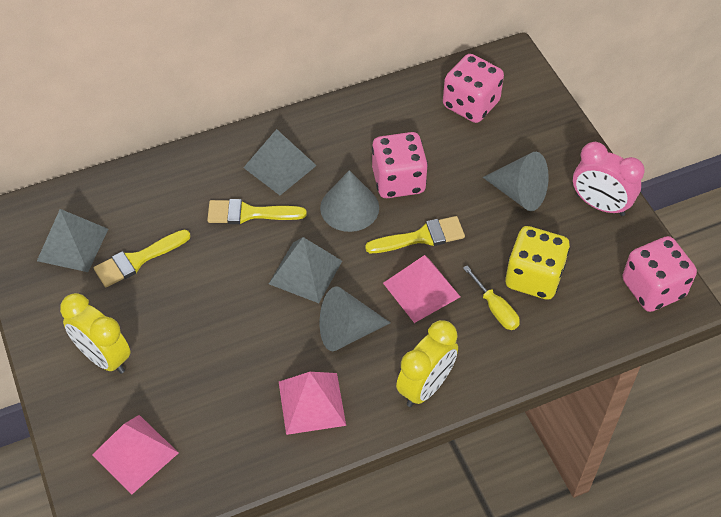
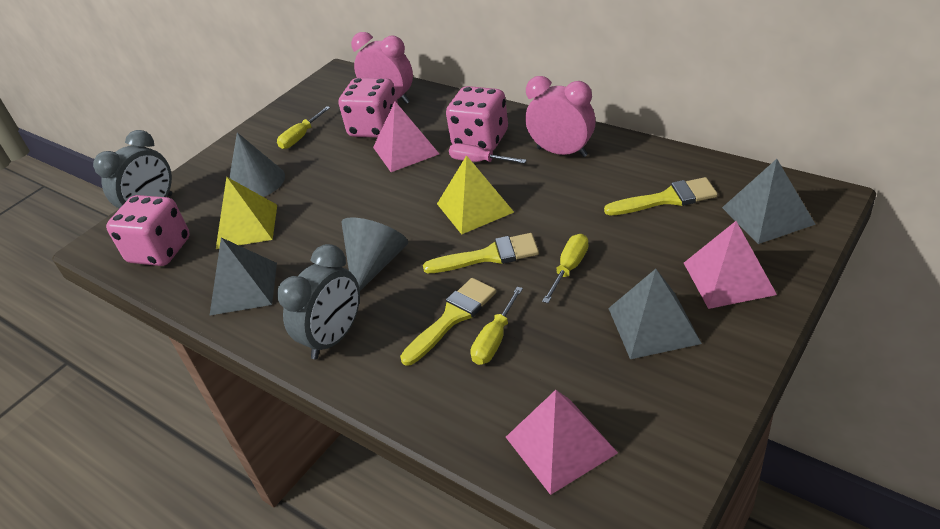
grey clock: 0 -> 2
grey cone: 3 -> 2
pink clock: 1 -> 2
pink screwdriver: 0 -> 1
yellow clock: 2 -> 0
yellow dice: 1 -> 0
yellow pyramid: 0 -> 2
yellow screwdriver: 1 -> 3

